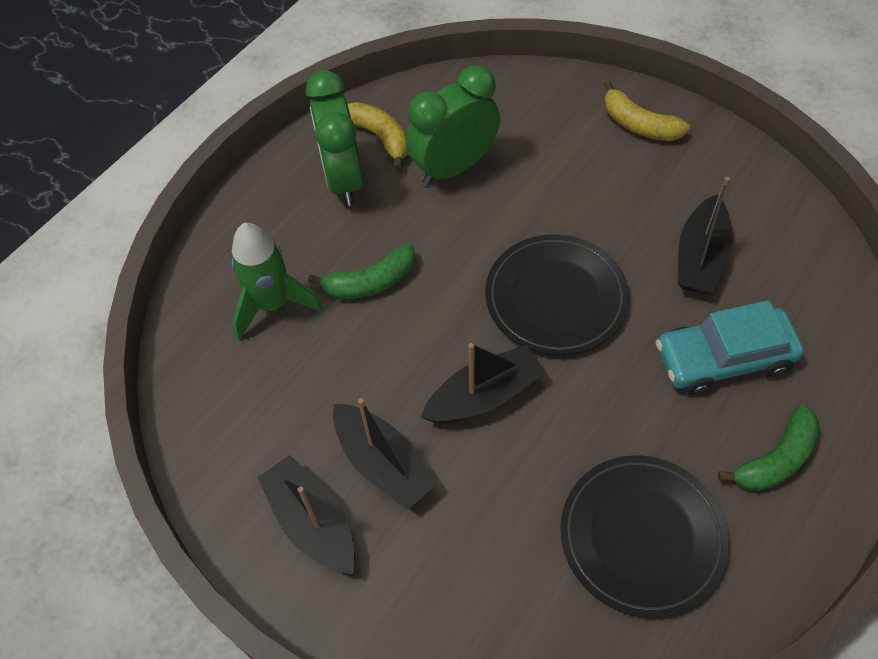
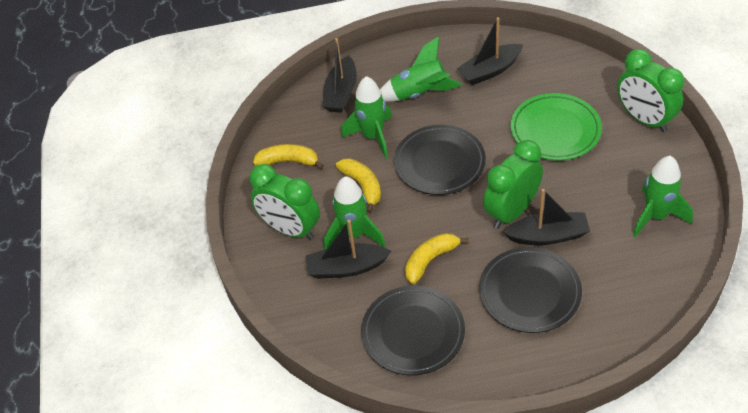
black plate: 2 -> 3
green banana: 2 -> 0
green clock: 2 -> 3
green plate: 0 -> 1
green rocket: 1 -> 4
turquoise car: 1 -> 0
yellow banana: 2 -> 3

